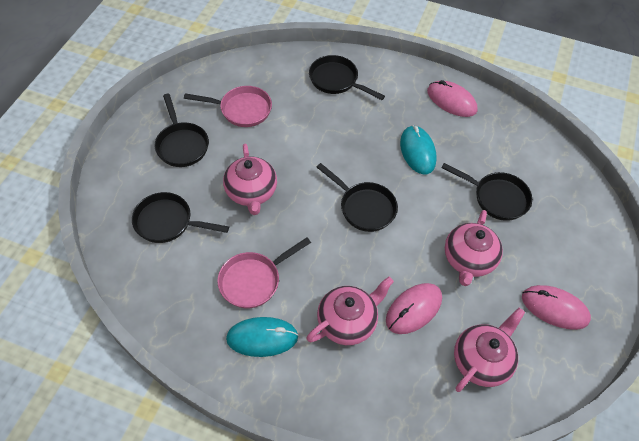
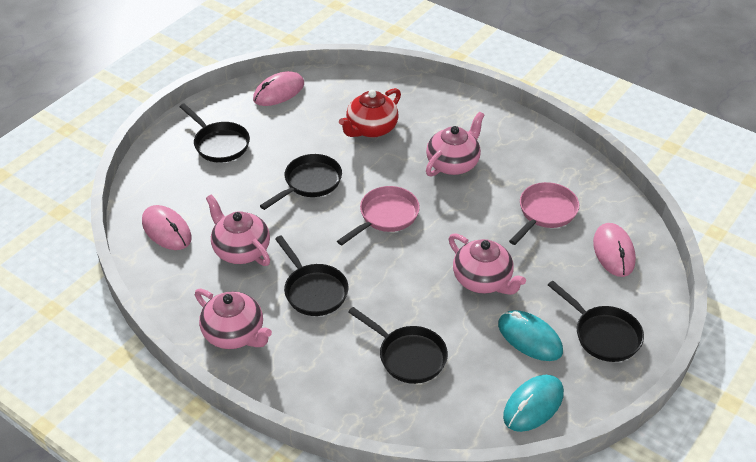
red teapot: 0 -> 1

